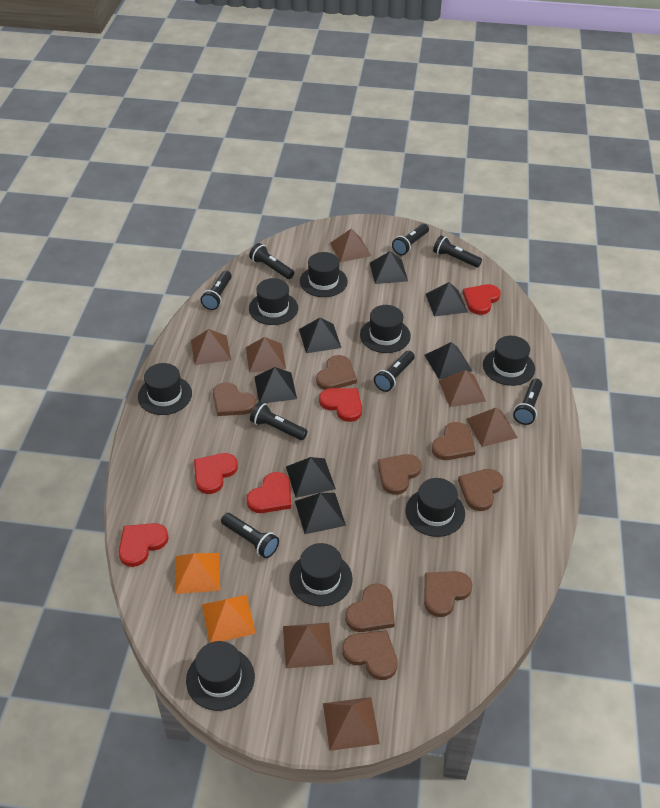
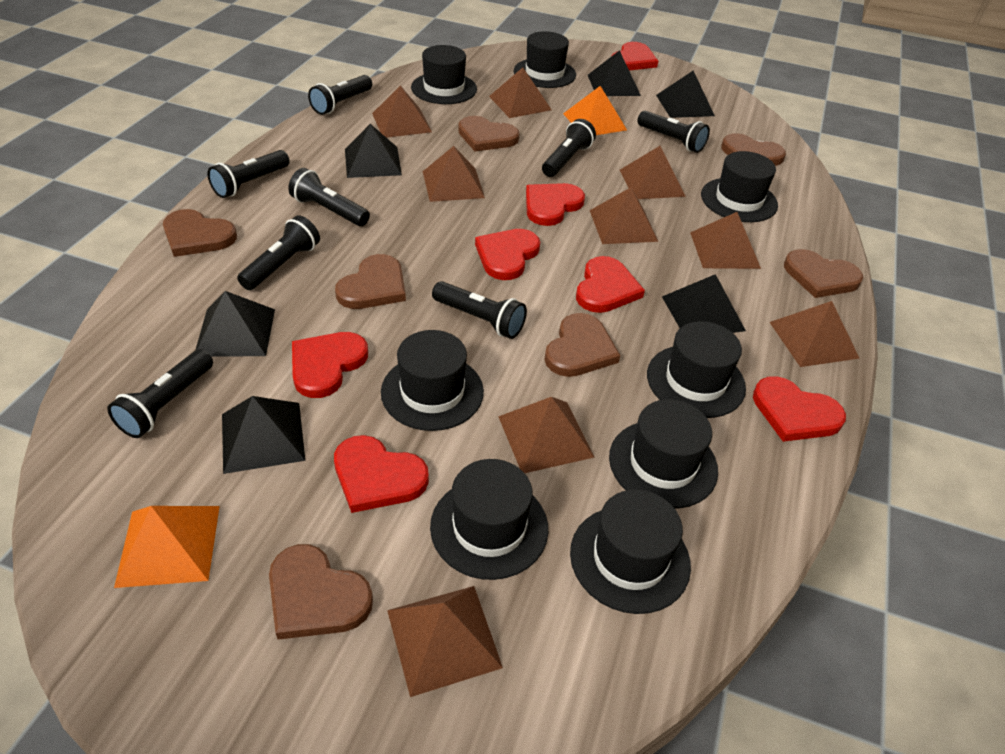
black pyramid: 7 -> 6
brown heart: 8 -> 7
brown pyramid: 7 -> 9
red heart: 5 -> 7

